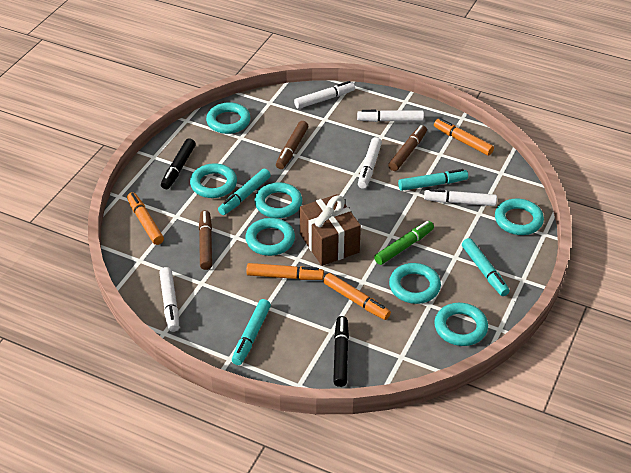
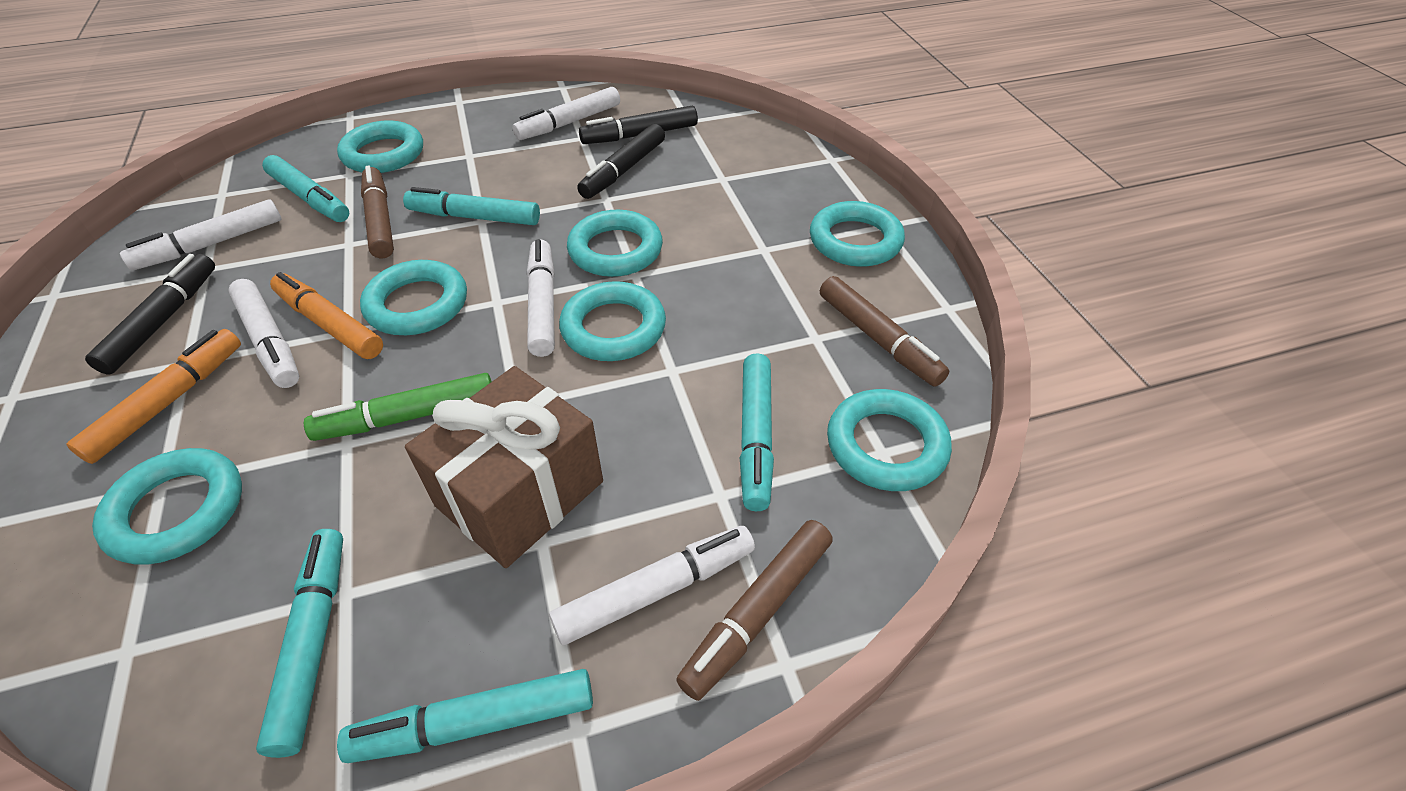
black marker: 2 -> 3
orange marker: 4 -> 2
turquoise marker: 4 -> 5

